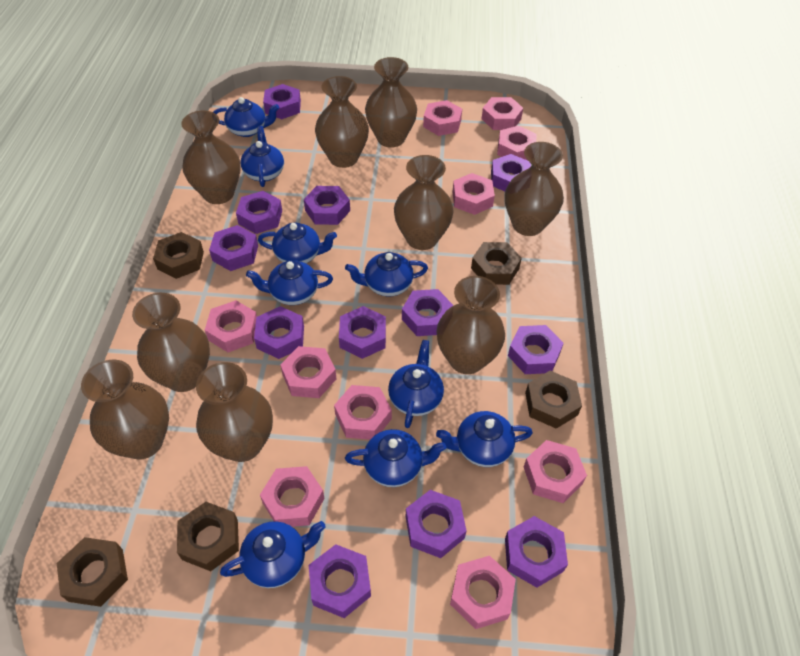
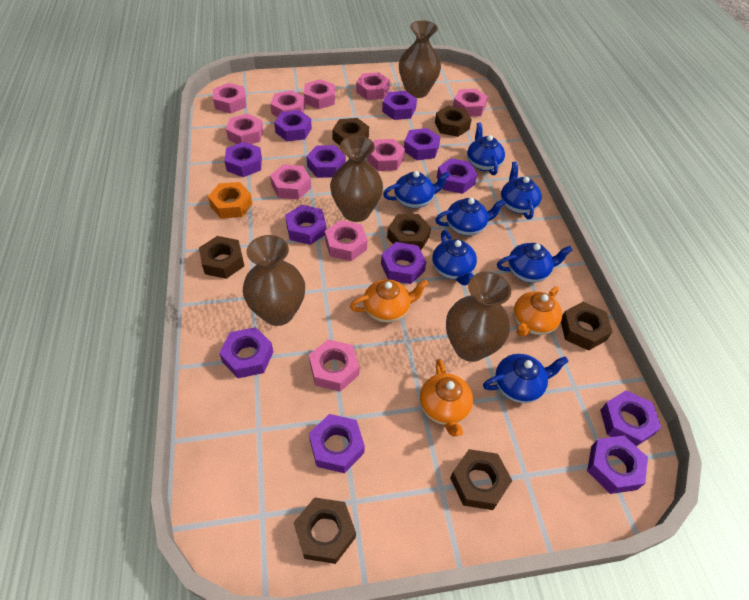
blue teapot: 9 -> 7
brown nut: 5 -> 7
brown vase: 9 -> 4
orange nut: 0 -> 1
orange teapot: 0 -> 3

